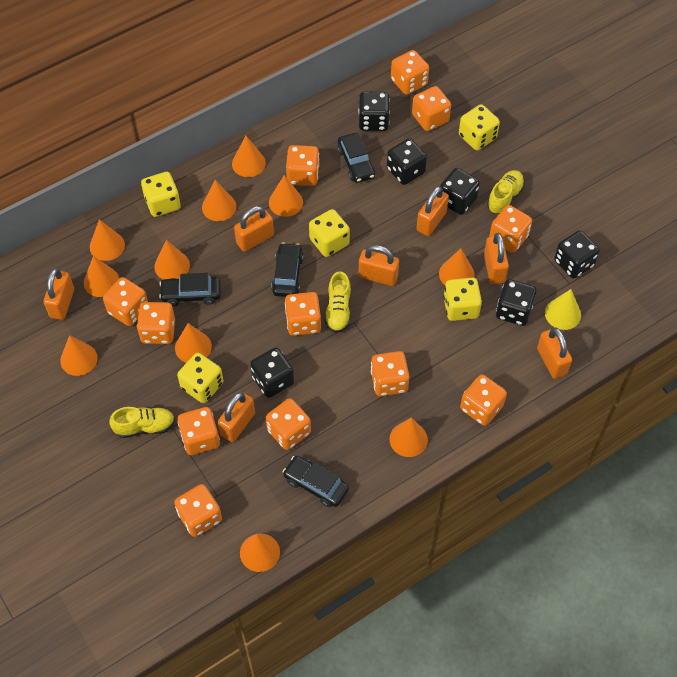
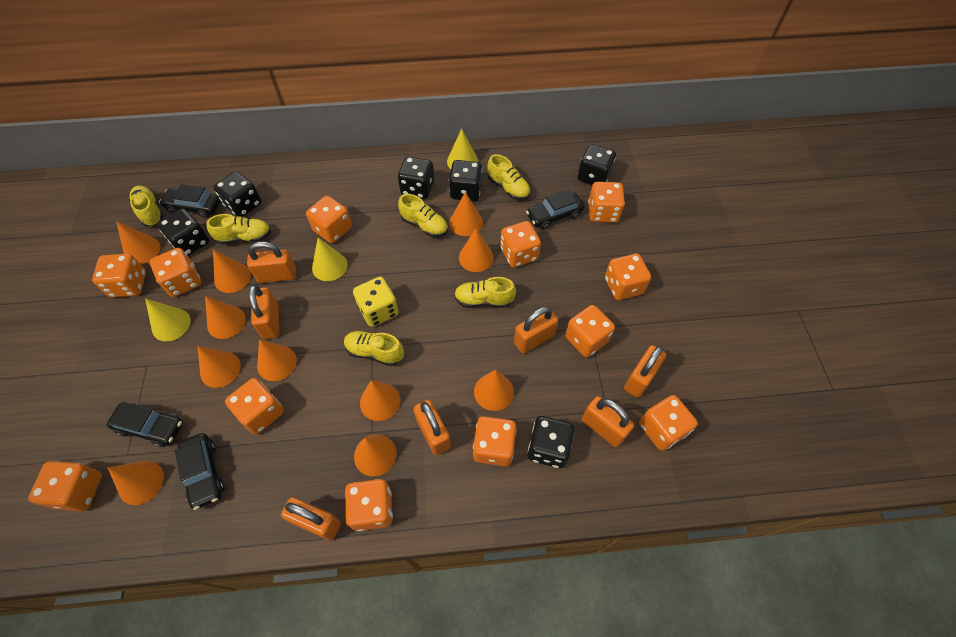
yellow cone: 1 -> 3
yellow dice: 5 -> 1
yellow shoe: 3 -> 6

